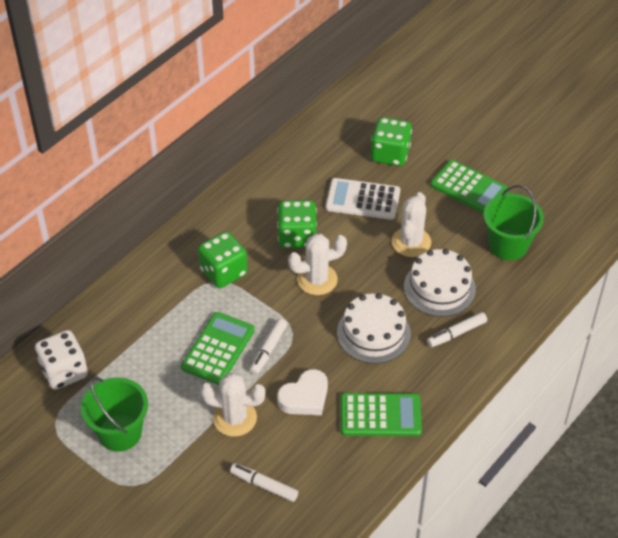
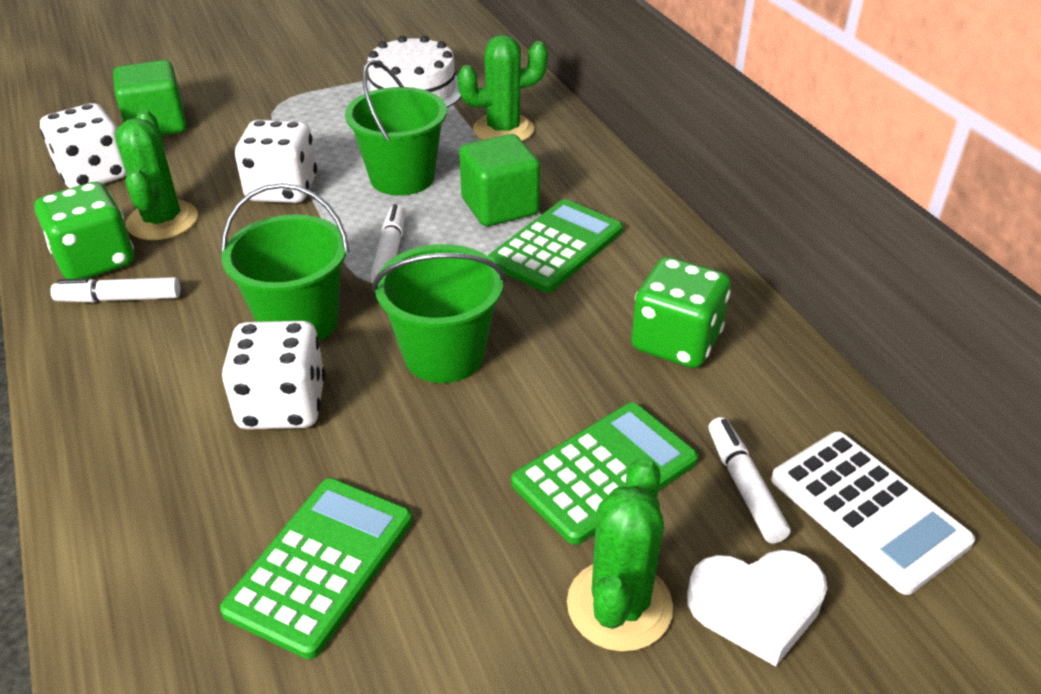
green bucket: 2 -> 3
green cactus: 0 -> 3
green cube: 0 -> 2
green dice: 3 -> 2
white cactus: 3 -> 0
white cake: 2 -> 1
white dice: 1 -> 3

